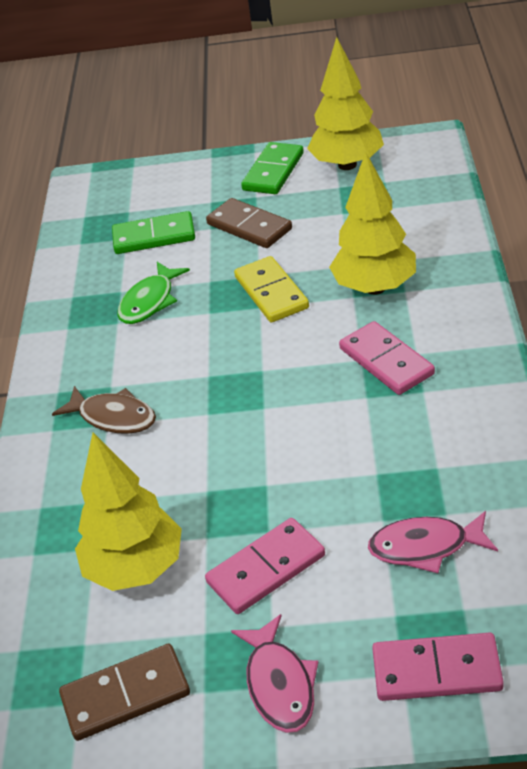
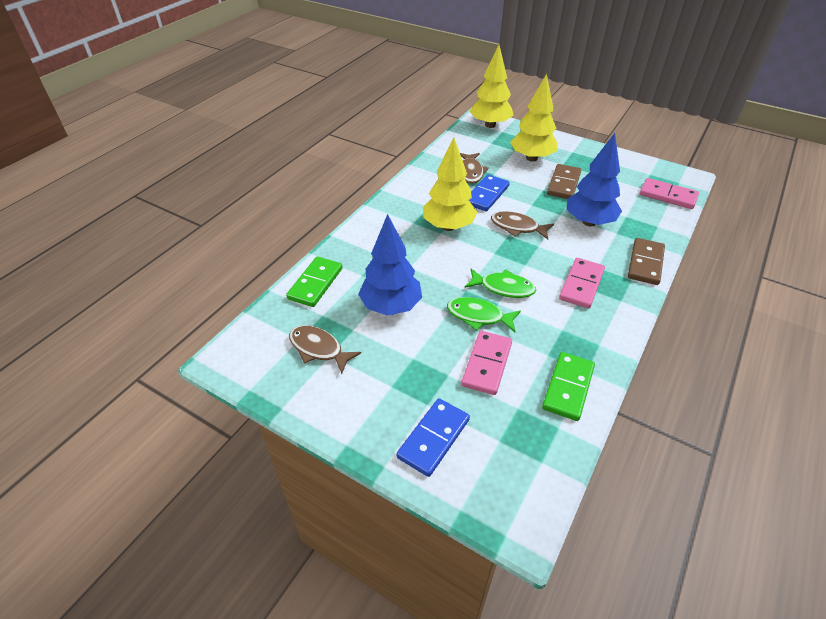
blue domino: 0 -> 2
blue tree: 0 -> 2
brown fish: 1 -> 3
green fish: 1 -> 2
pink fish: 2 -> 0
yellow domino: 1 -> 0

